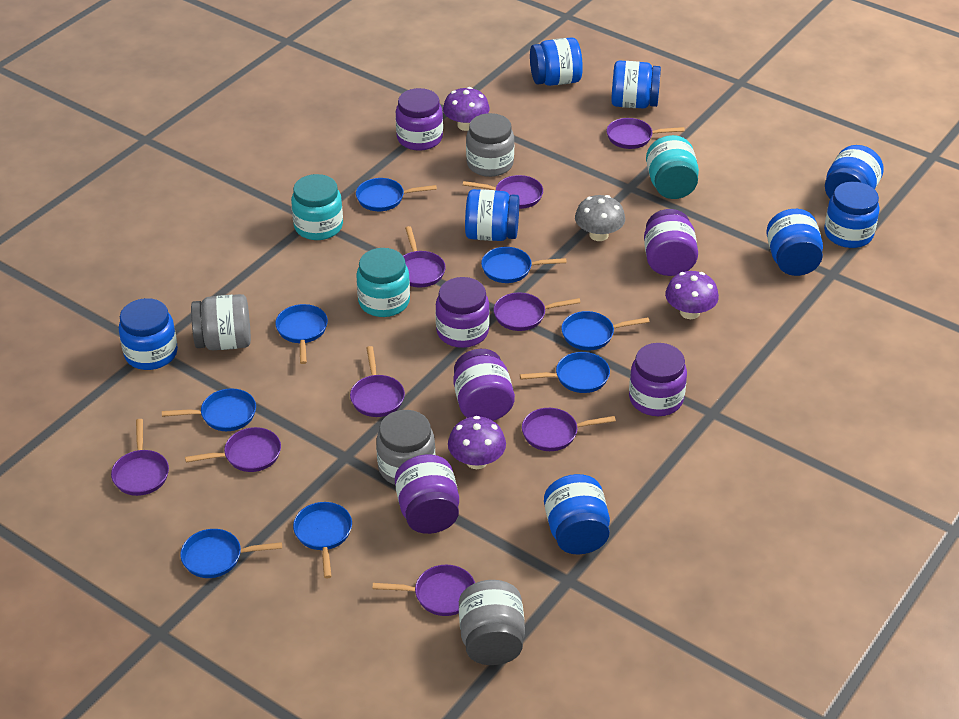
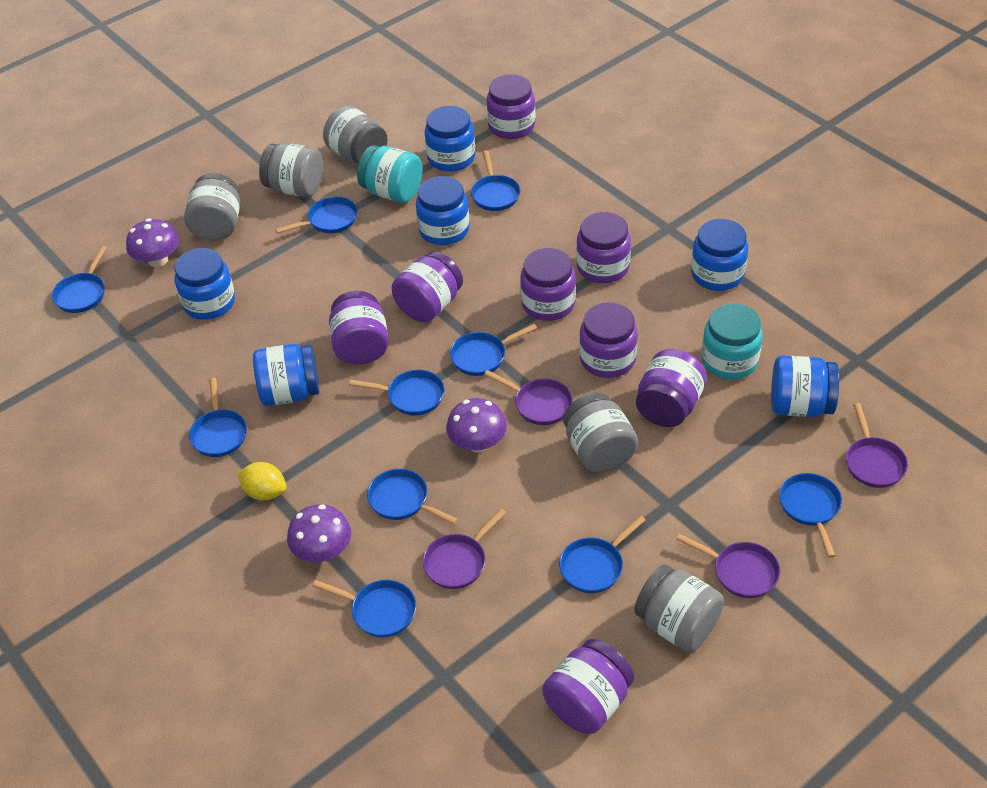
blue jar: 8 -> 6
blue pan: 8 -> 10
grey jar: 4 -> 5
grey mushroom: 1 -> 0
purple jar: 6 -> 8
purple pan: 9 -> 4
turquoise jar: 3 -> 2
yellow lemon: 0 -> 1

